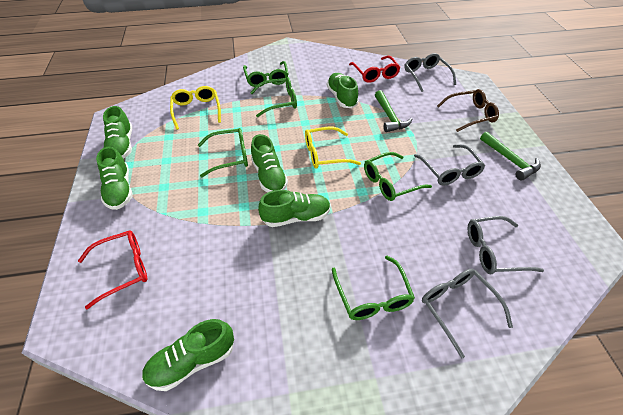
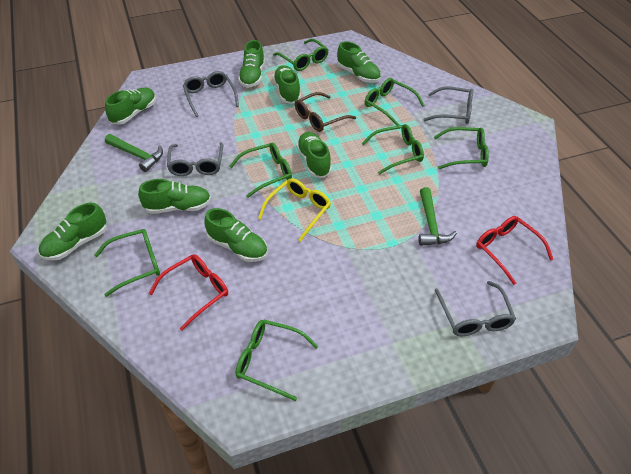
green glasses: 5 -> 7
green shoe: 6 -> 8
yellow glasses: 2 -> 1

